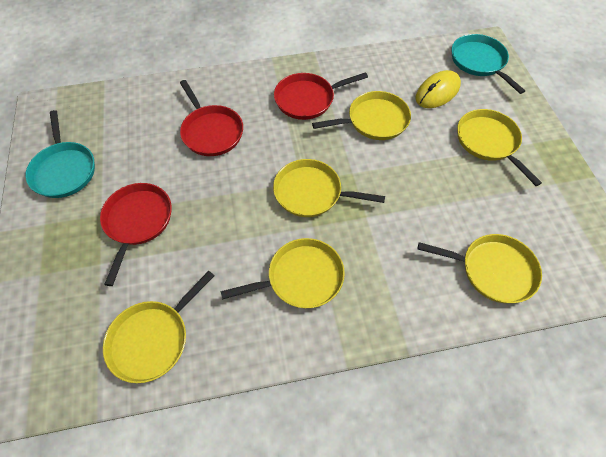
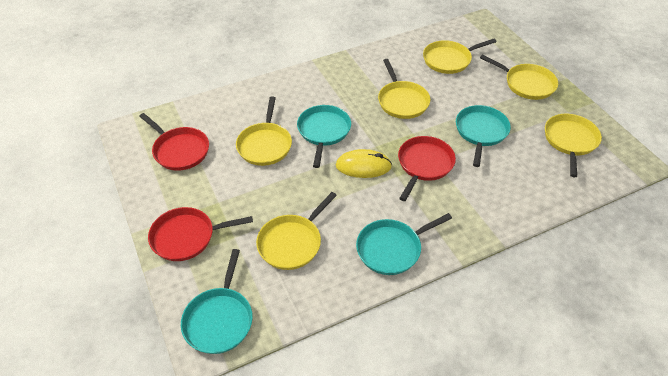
turquoise pan: 2 -> 4

